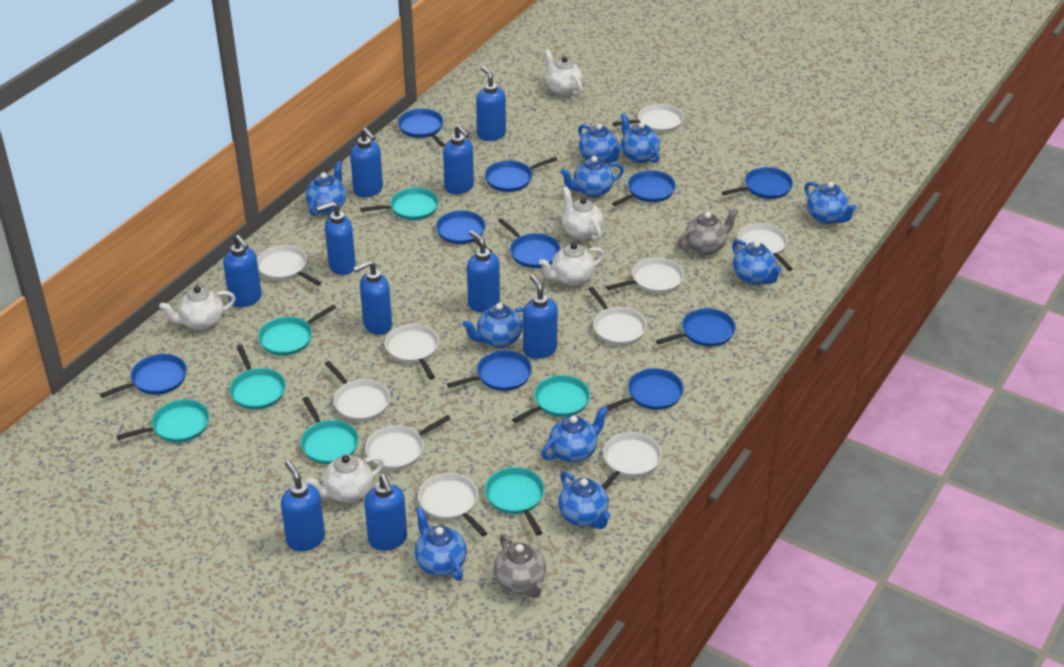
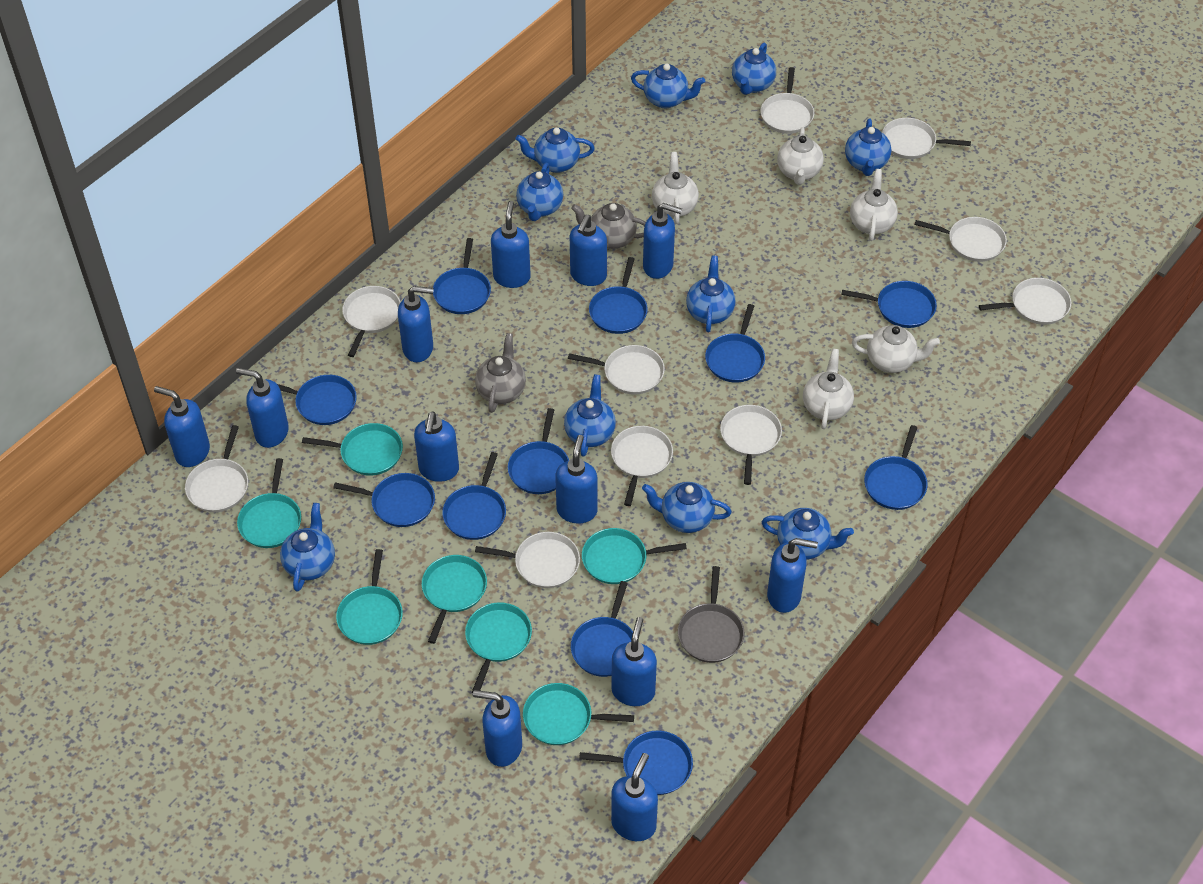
blue pan: 10 -> 11
blue soap dispenser: 10 -> 12
grey pan: 0 -> 1

